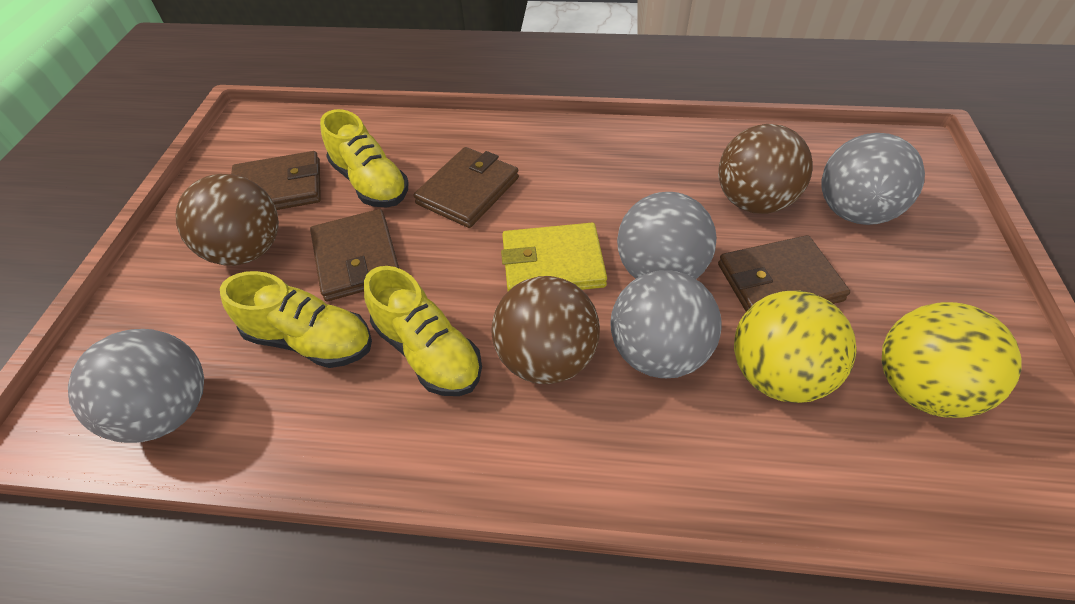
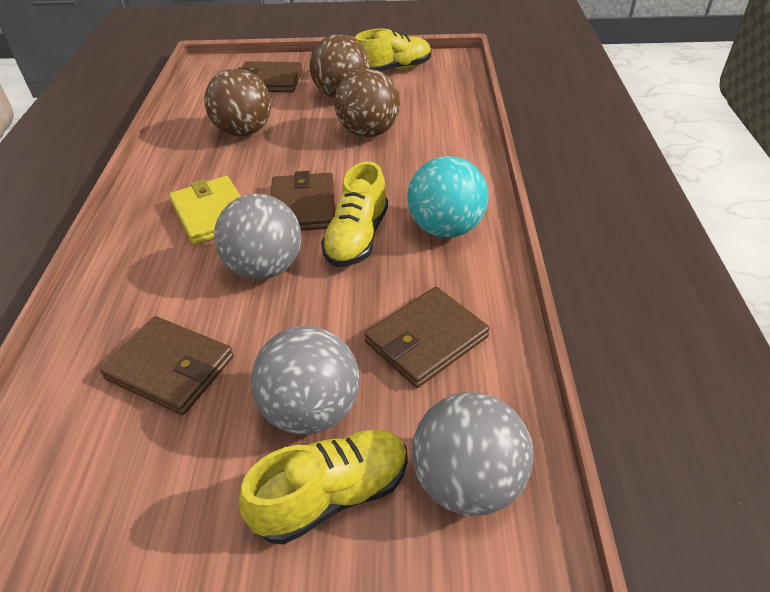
grey ball: 4 -> 3
turquoise ball: 0 -> 1
yellow ball: 2 -> 0

